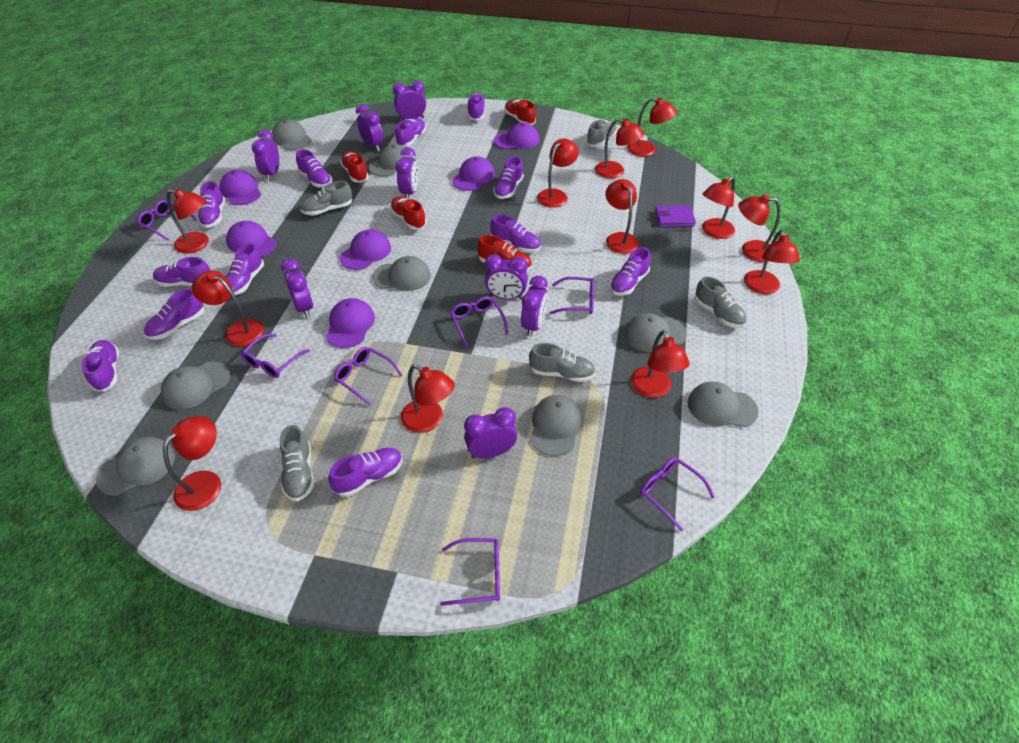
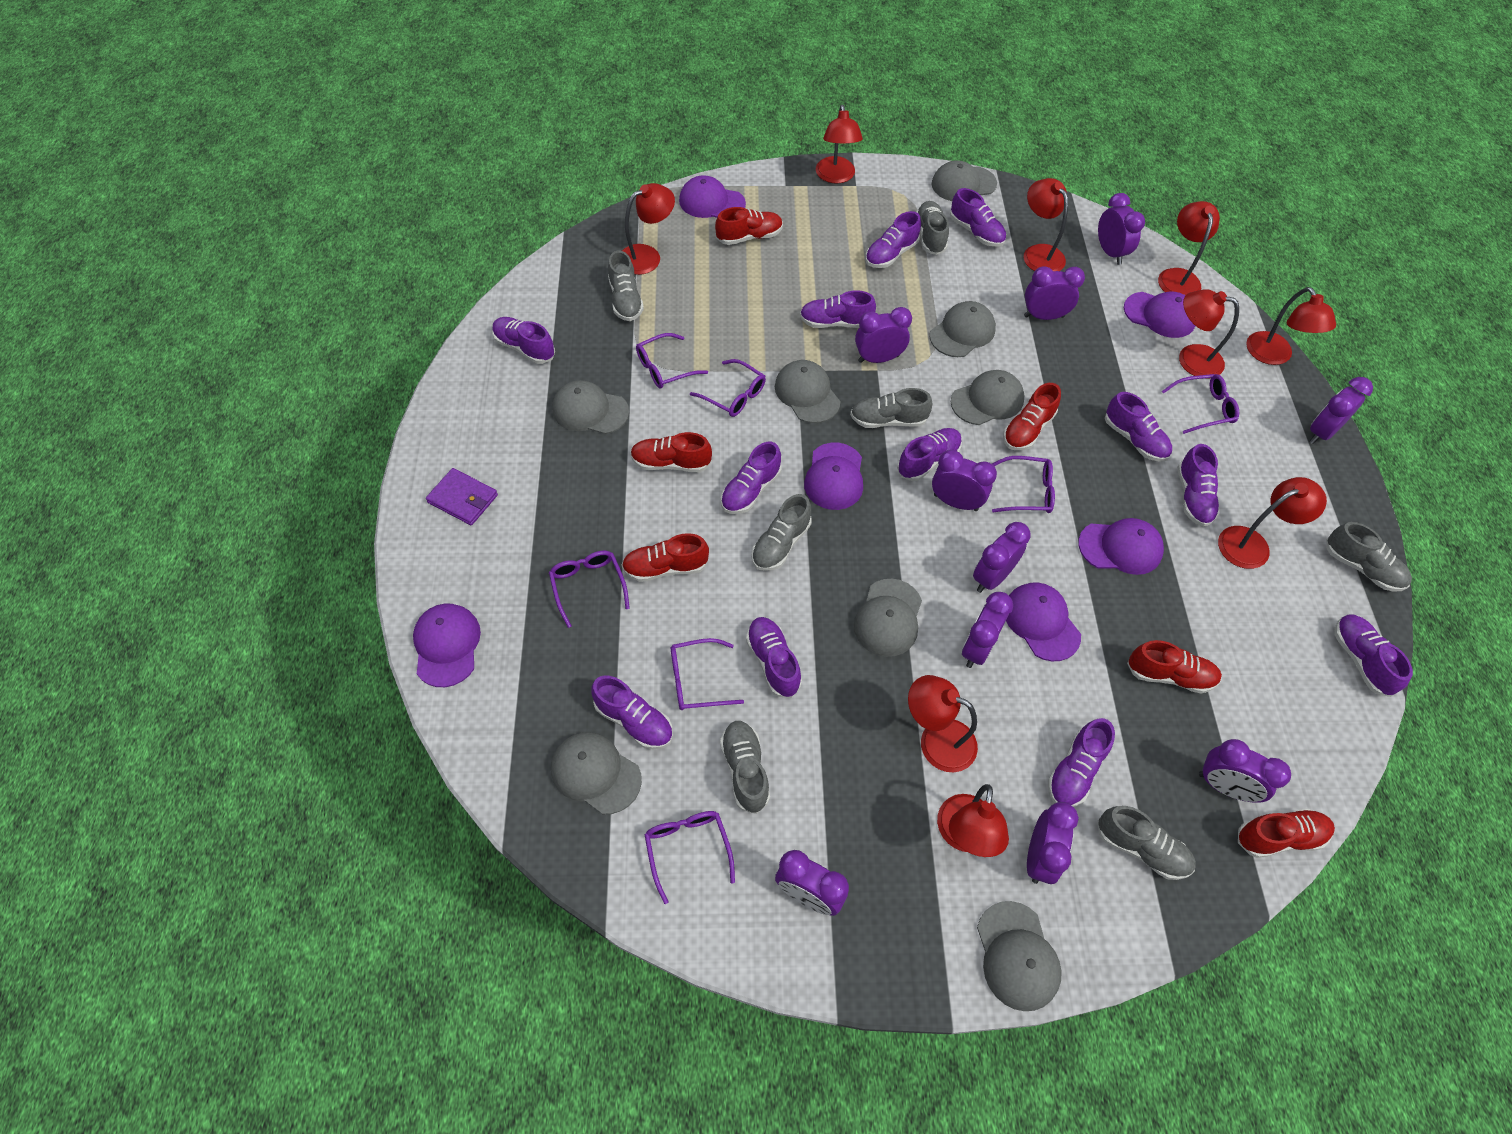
grey shoe: 5 -> 7
purple clock: 8 -> 10
red lamp: 12 -> 9
red shoe: 4 -> 6

